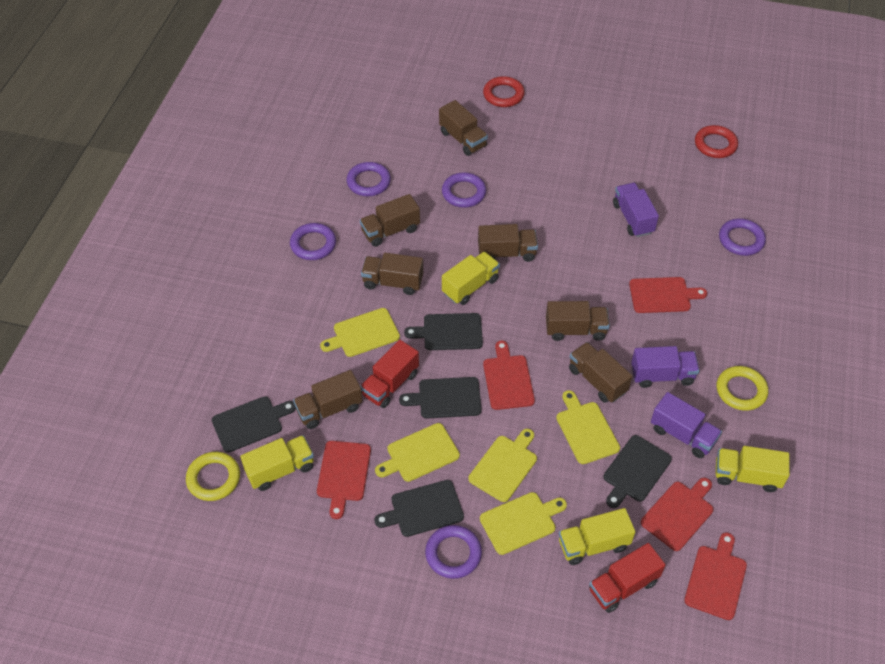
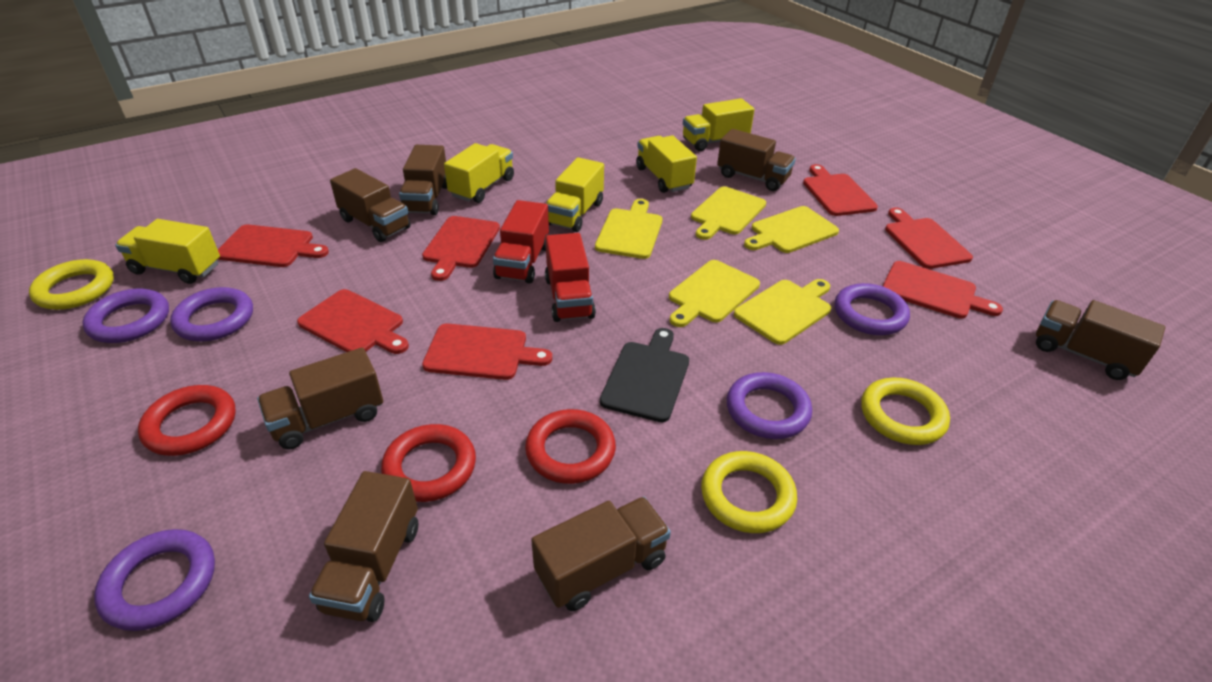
black cutting board: 5 -> 1
purple truck: 3 -> 0
red cutting board: 5 -> 7
red ring: 2 -> 3
yellow ring: 2 -> 3
yellow truck: 4 -> 5

